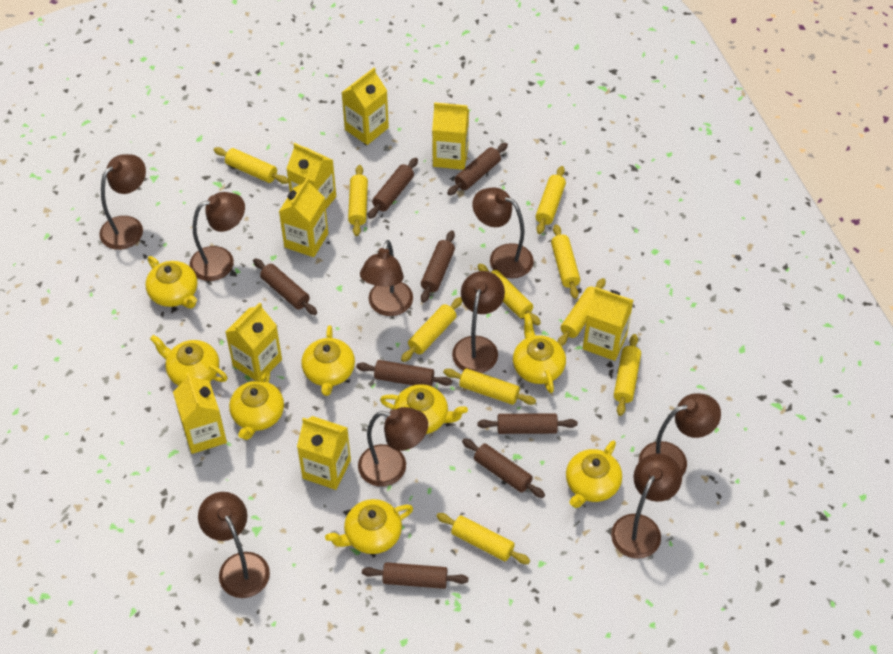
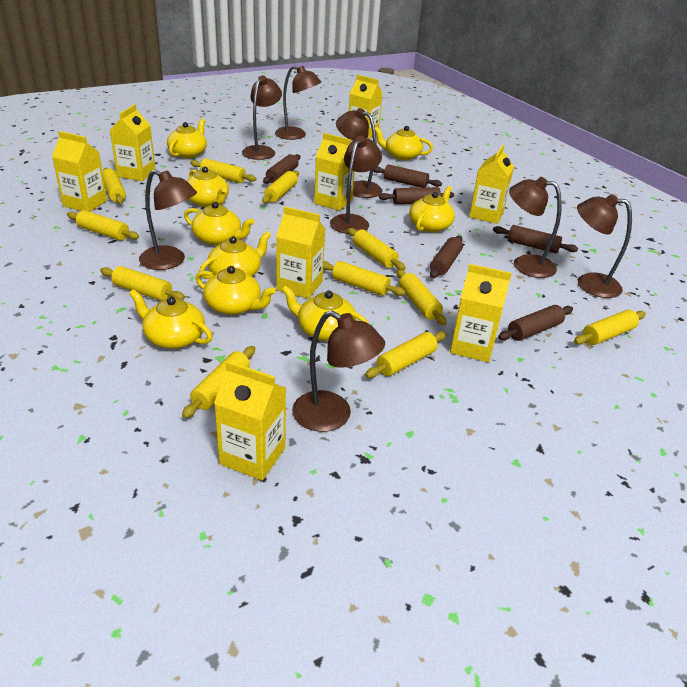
brown lamp: 9 -> 8
brown rolling pin: 8 -> 6
yellow rolling pin: 10 -> 11
yellow teapot: 8 -> 9

